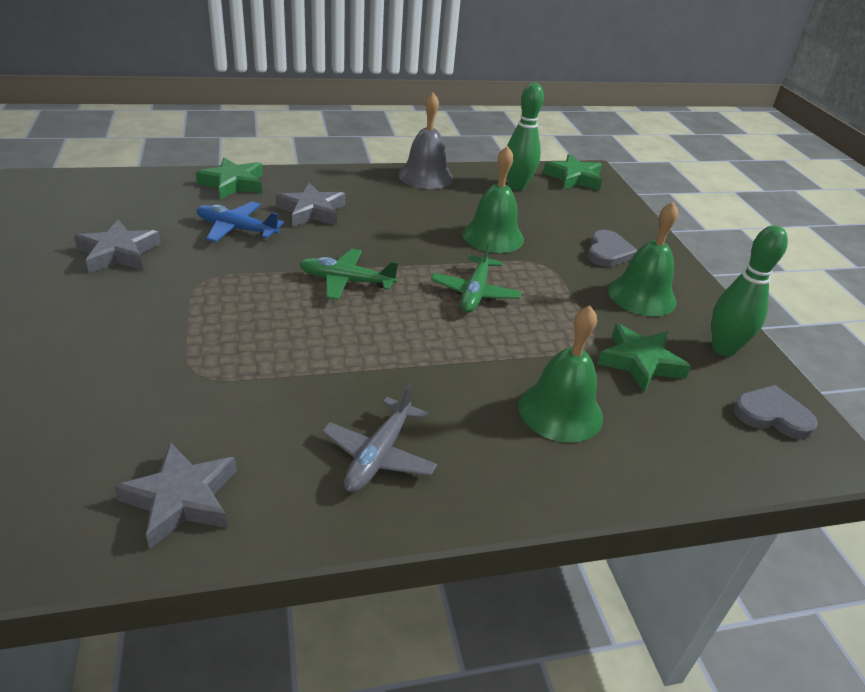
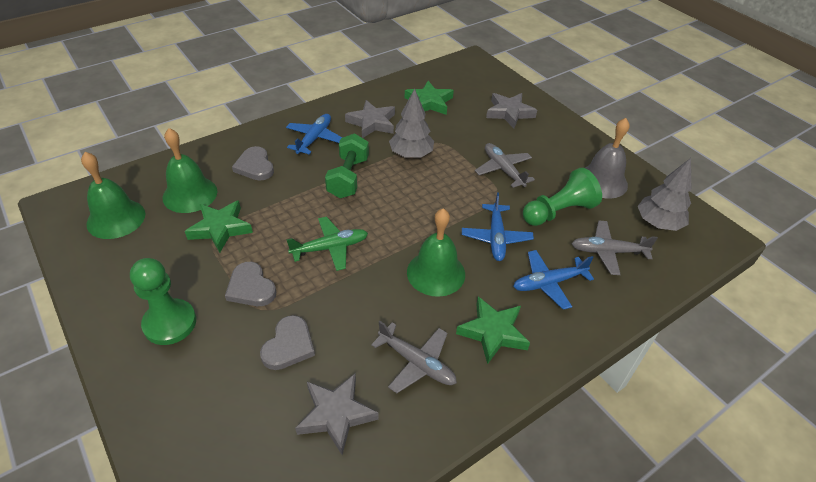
blue plane: 1 -> 3
green bowling pin: 2 -> 0
green dumbbell: 0 -> 1
green pawn: 0 -> 2
green plane: 2 -> 1
grey heart: 2 -> 3
grey plane: 1 -> 3
grey tree: 0 -> 2

